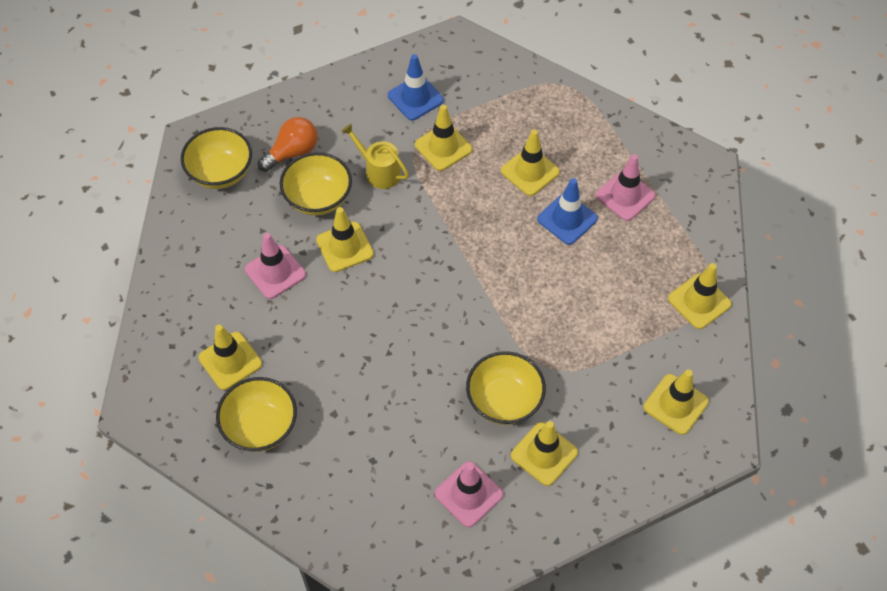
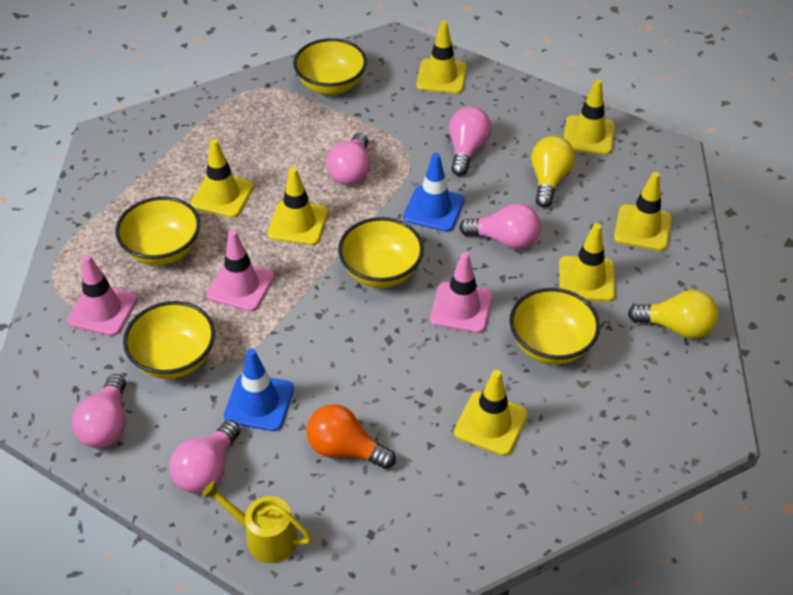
pink light bulb: 0 -> 5
yellow bowl: 4 -> 5
yellow light bulb: 0 -> 2

